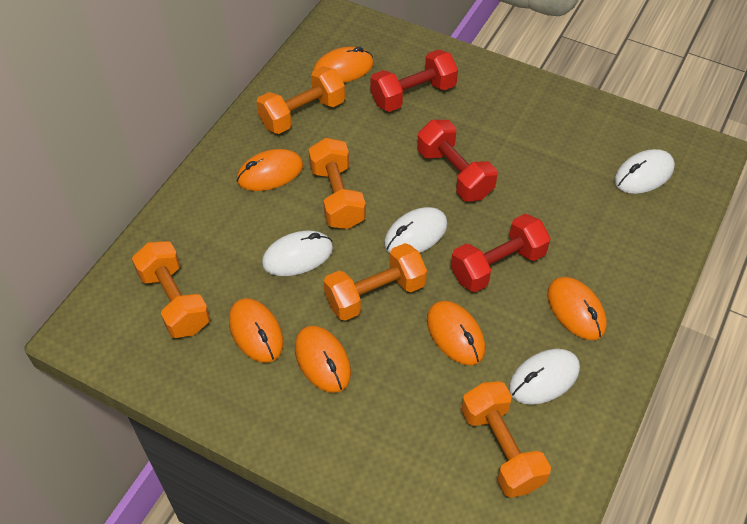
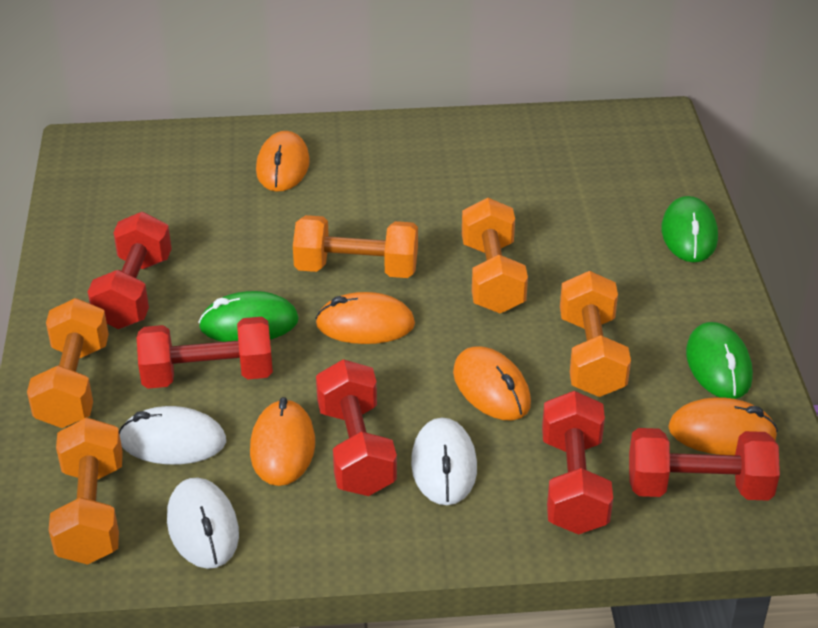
green mouse: 0 -> 3
orange mouse: 6 -> 5
red dumbbell: 3 -> 5
white mouse: 4 -> 3

